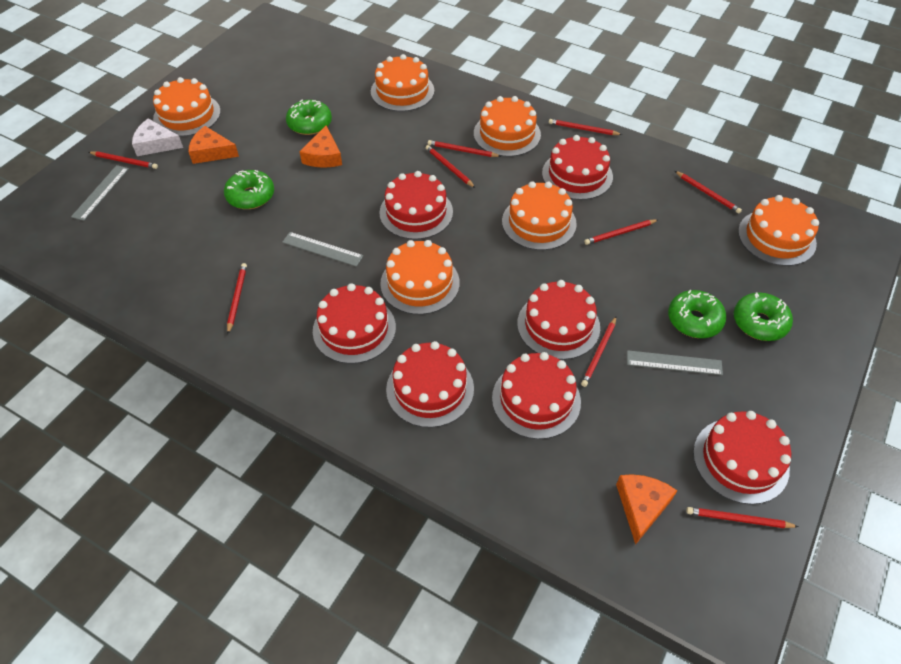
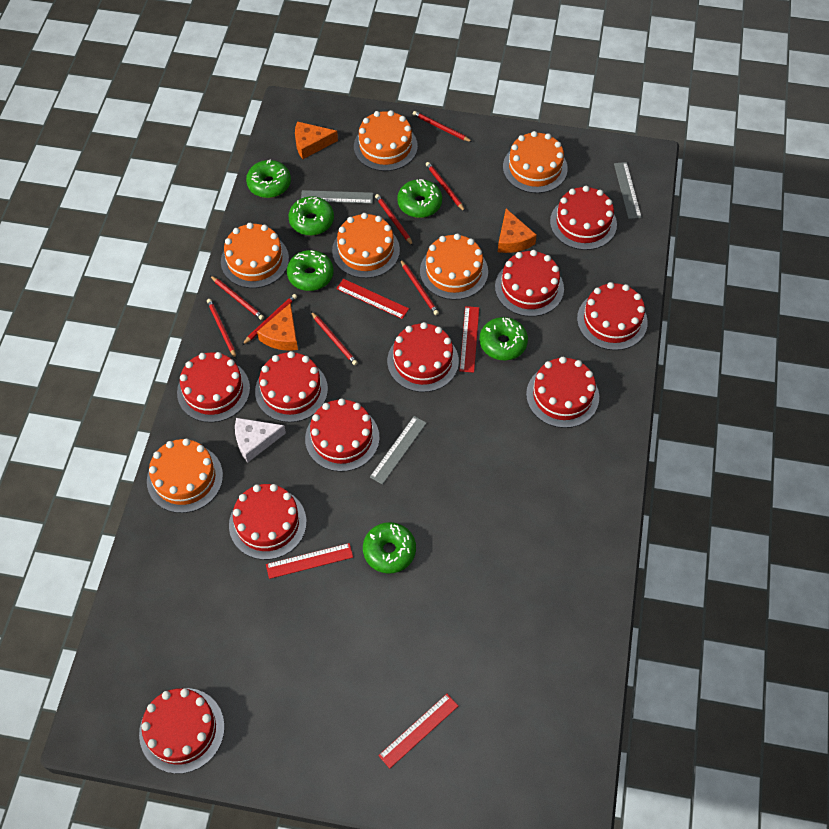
green donut: 4 -> 6
red cake: 7 -> 10
red pencil: 9 -> 8
red ruler: 0 -> 4

